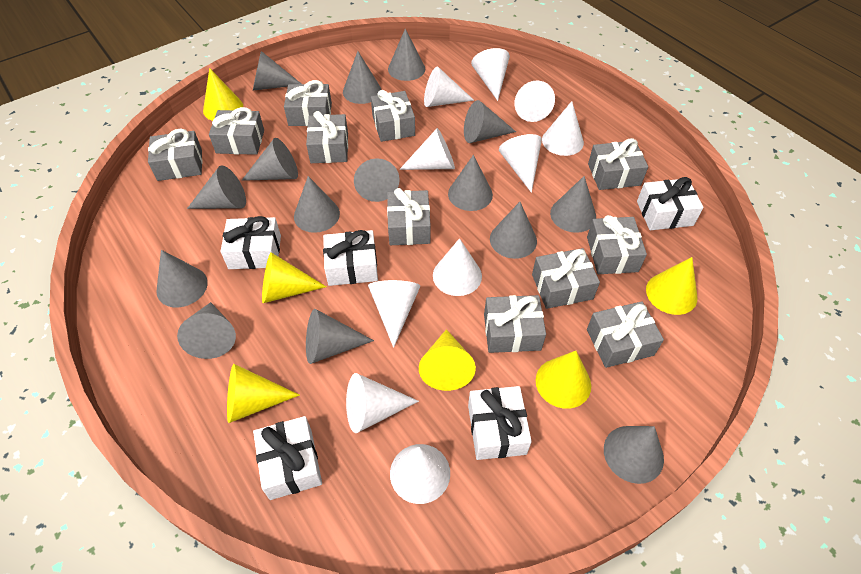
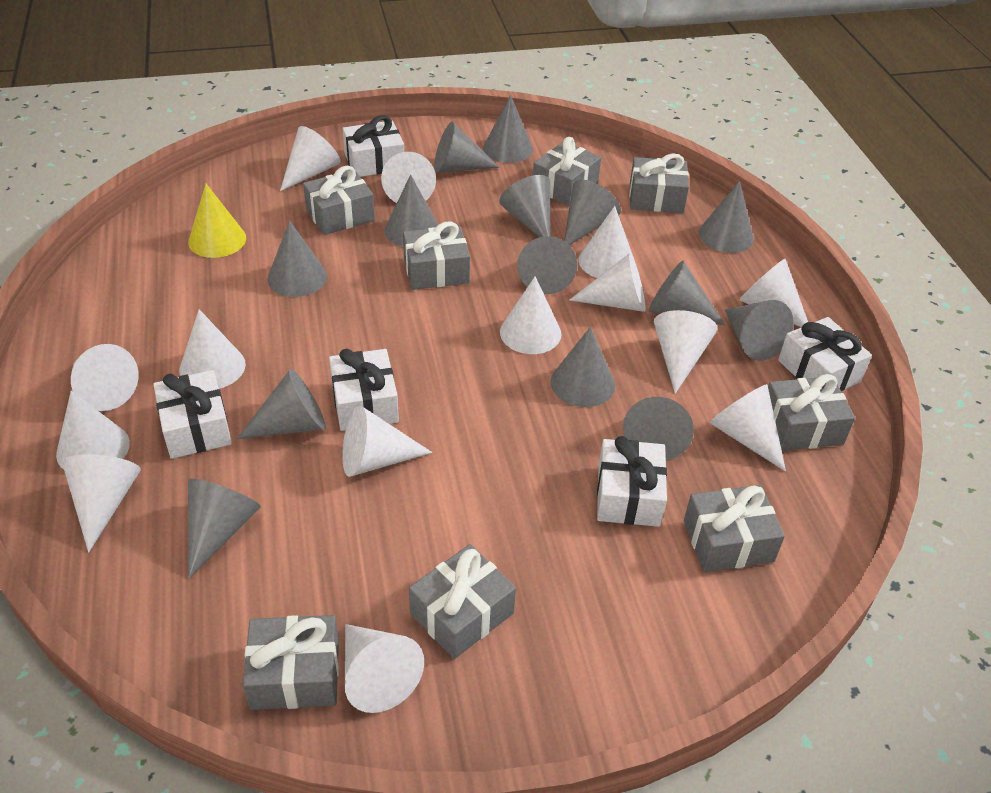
grey cone: 15 -> 14
grey gift: 11 -> 8
white cone: 10 -> 14
yellow cone: 6 -> 1

